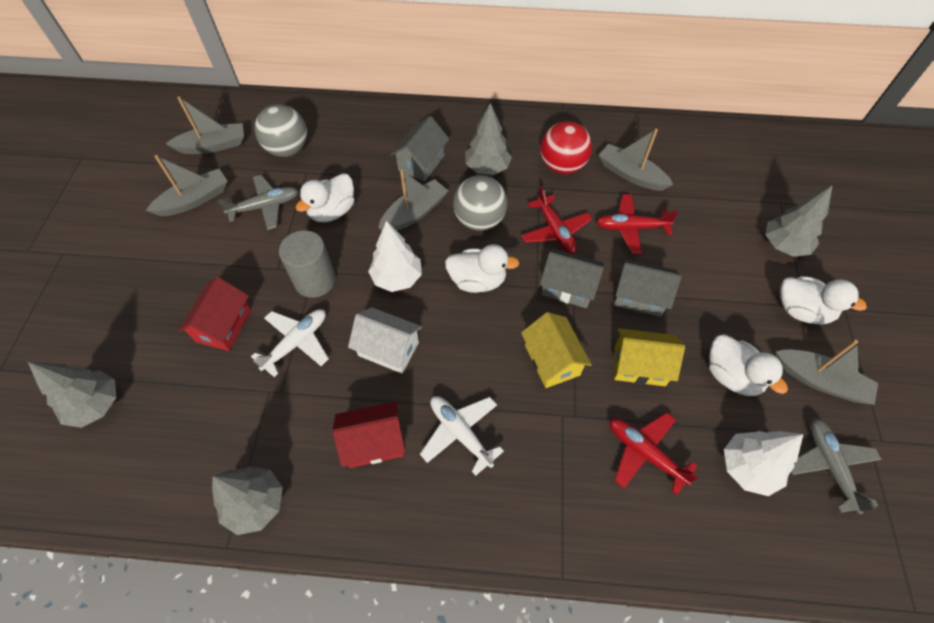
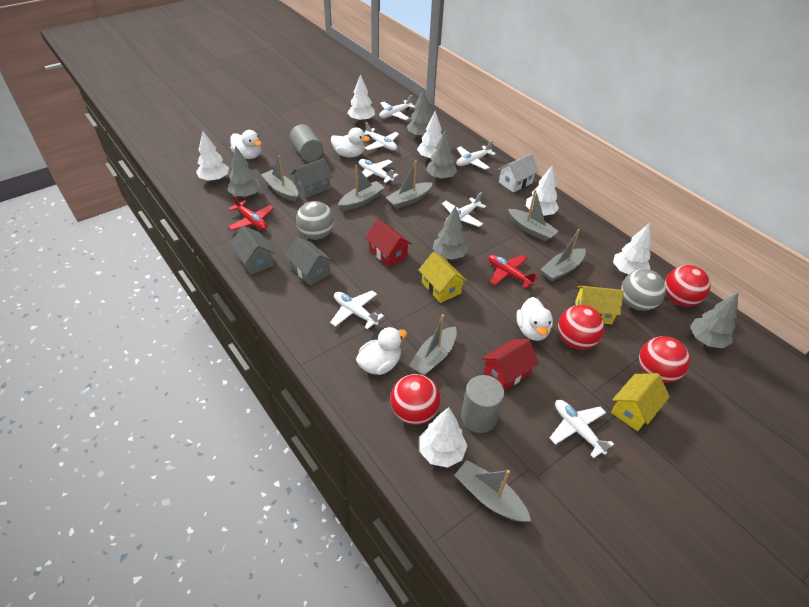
grey boat: 5 -> 7
grey cylinder: 1 -> 2
grey plane: 2 -> 0
grey tree: 4 -> 5
red ball: 1 -> 4
red plane: 3 -> 2
white plane: 2 -> 7
white tree: 2 -> 6
yellow house: 2 -> 3

